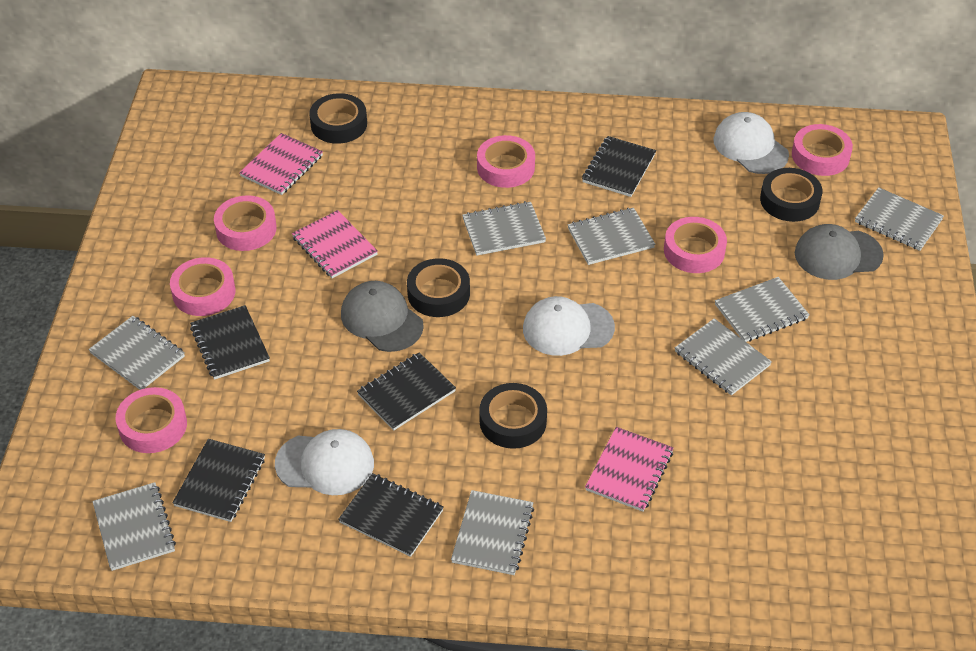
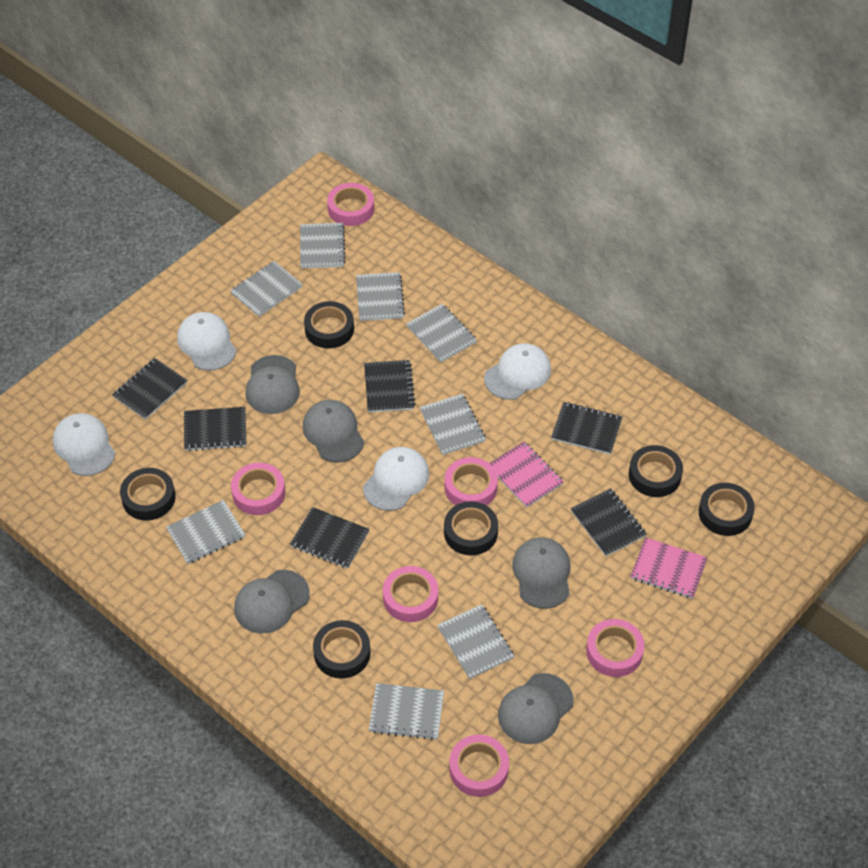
black notebook: 5 -> 6
black tape: 4 -> 6
grey cap: 2 -> 5
pink notebook: 3 -> 2
white cap: 3 -> 4

